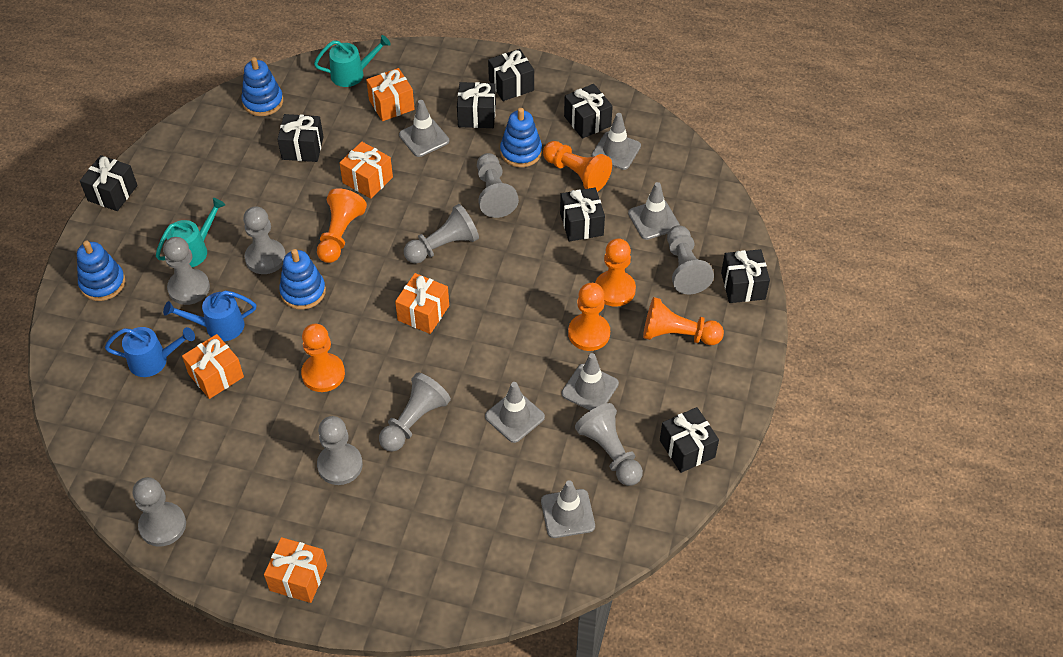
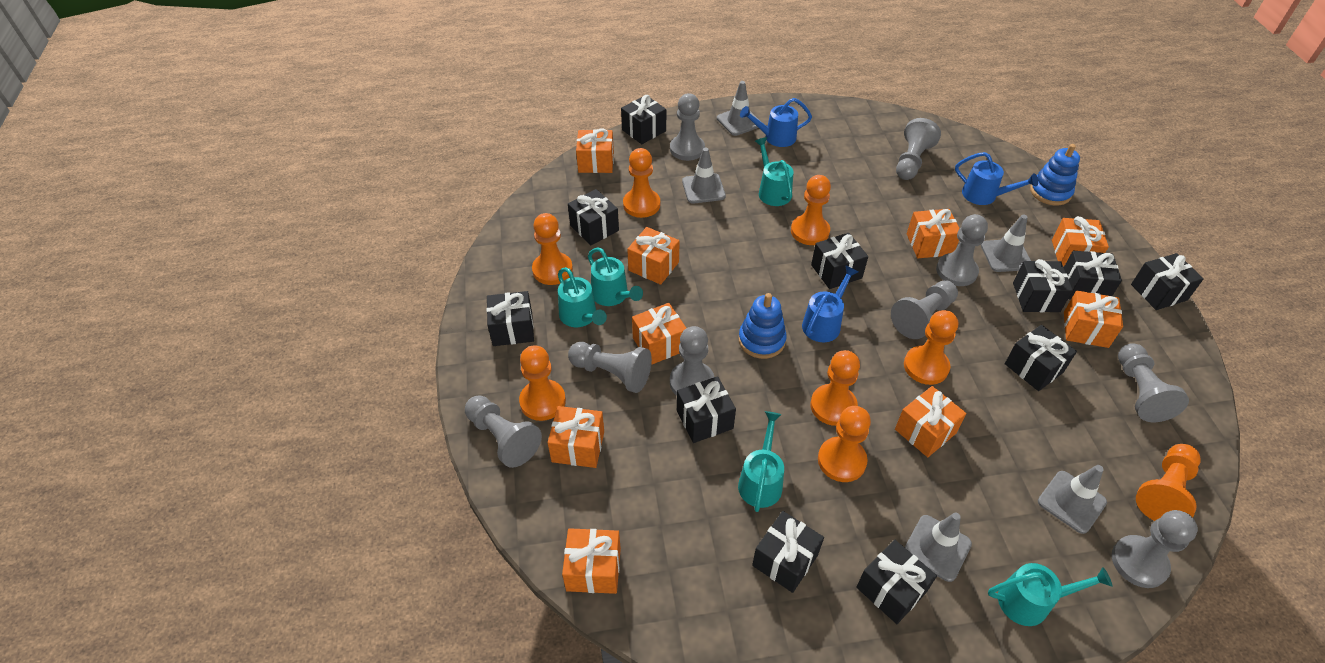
black gift: 8 -> 11
blue stacking toy: 4 -> 2
blue watering can: 2 -> 3
grey traffic cone: 6 -> 5
orange gift: 5 -> 9
orange pawn: 6 -> 8
turquoise watering can: 2 -> 5

